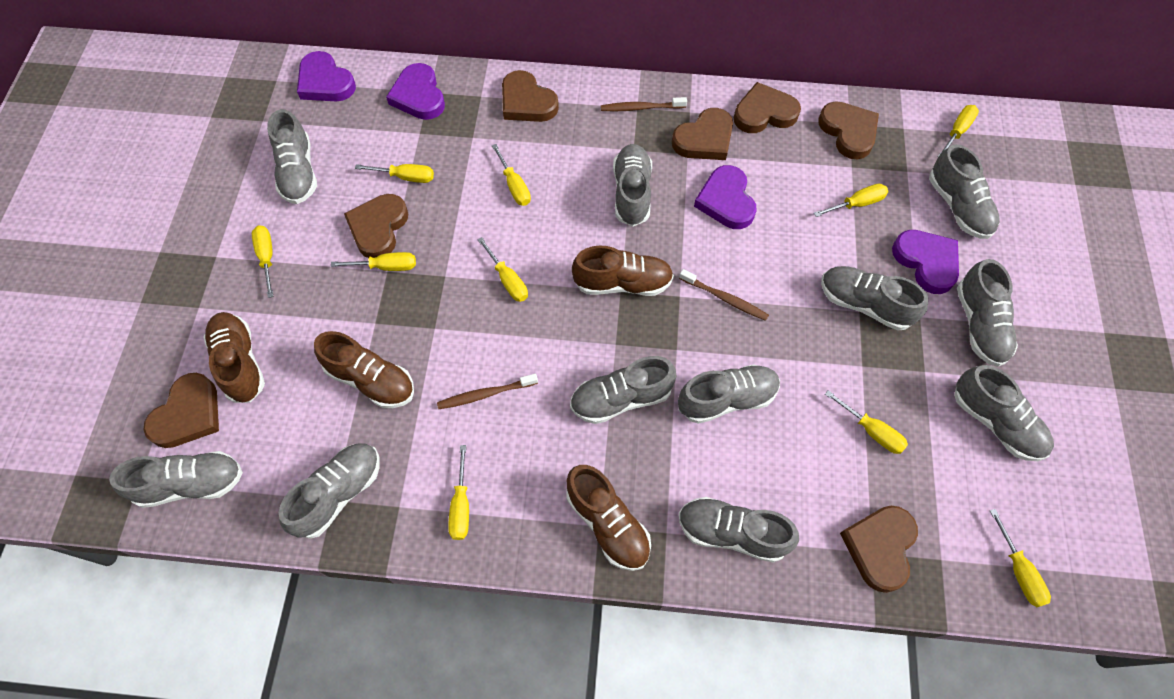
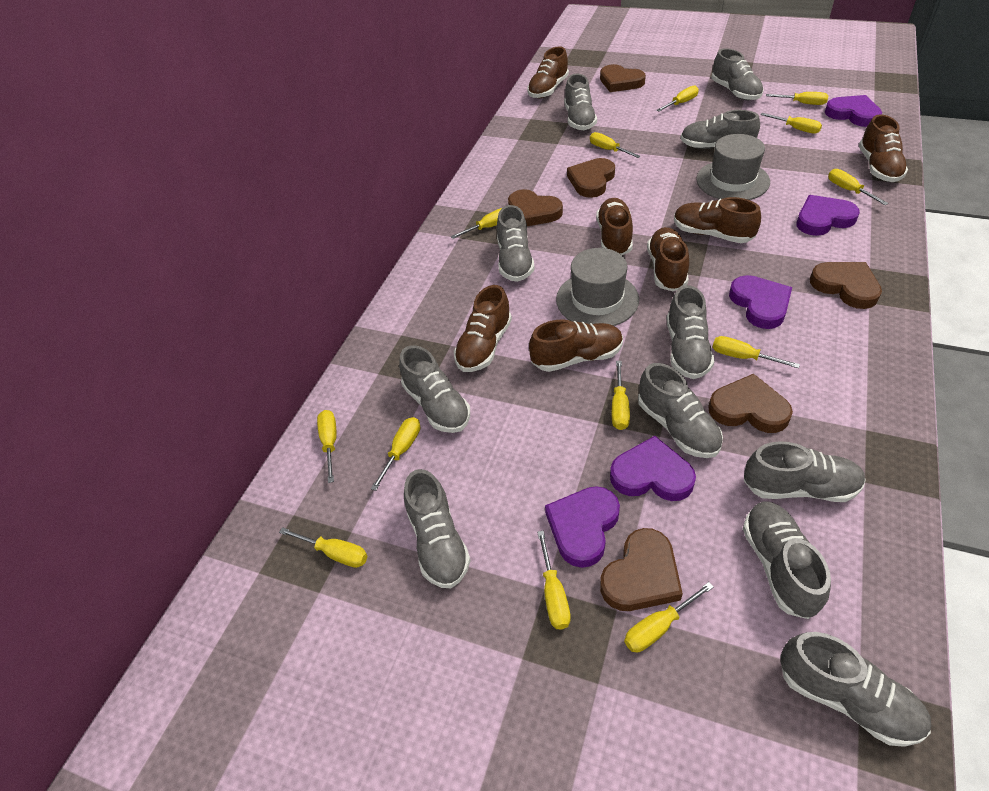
brown heart: 7 -> 6
brown shoe: 4 -> 7
brown toothbrush: 3 -> 0
grey hat: 0 -> 2
purple heart: 4 -> 5
yellow screwdriver: 10 -> 13

